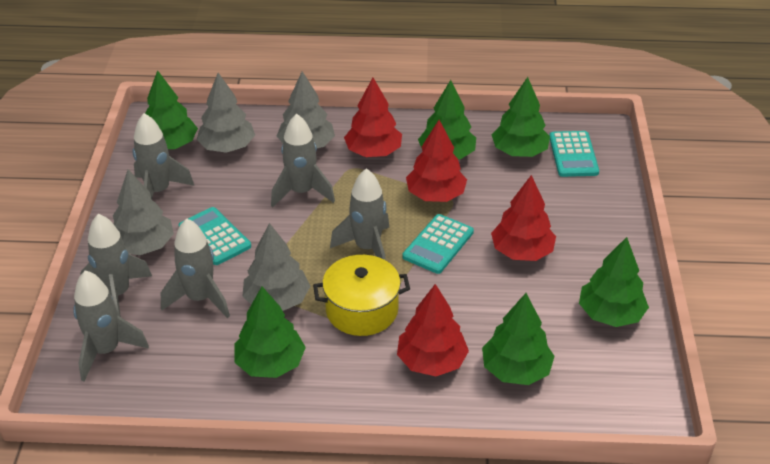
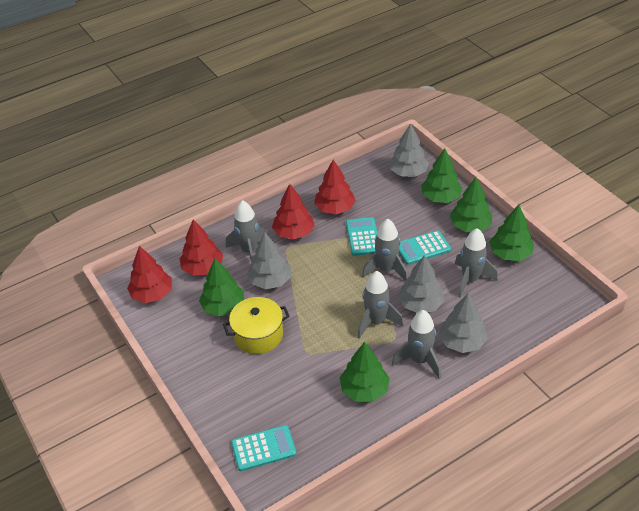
green tree: 6 -> 5
grey rocket: 6 -> 5

